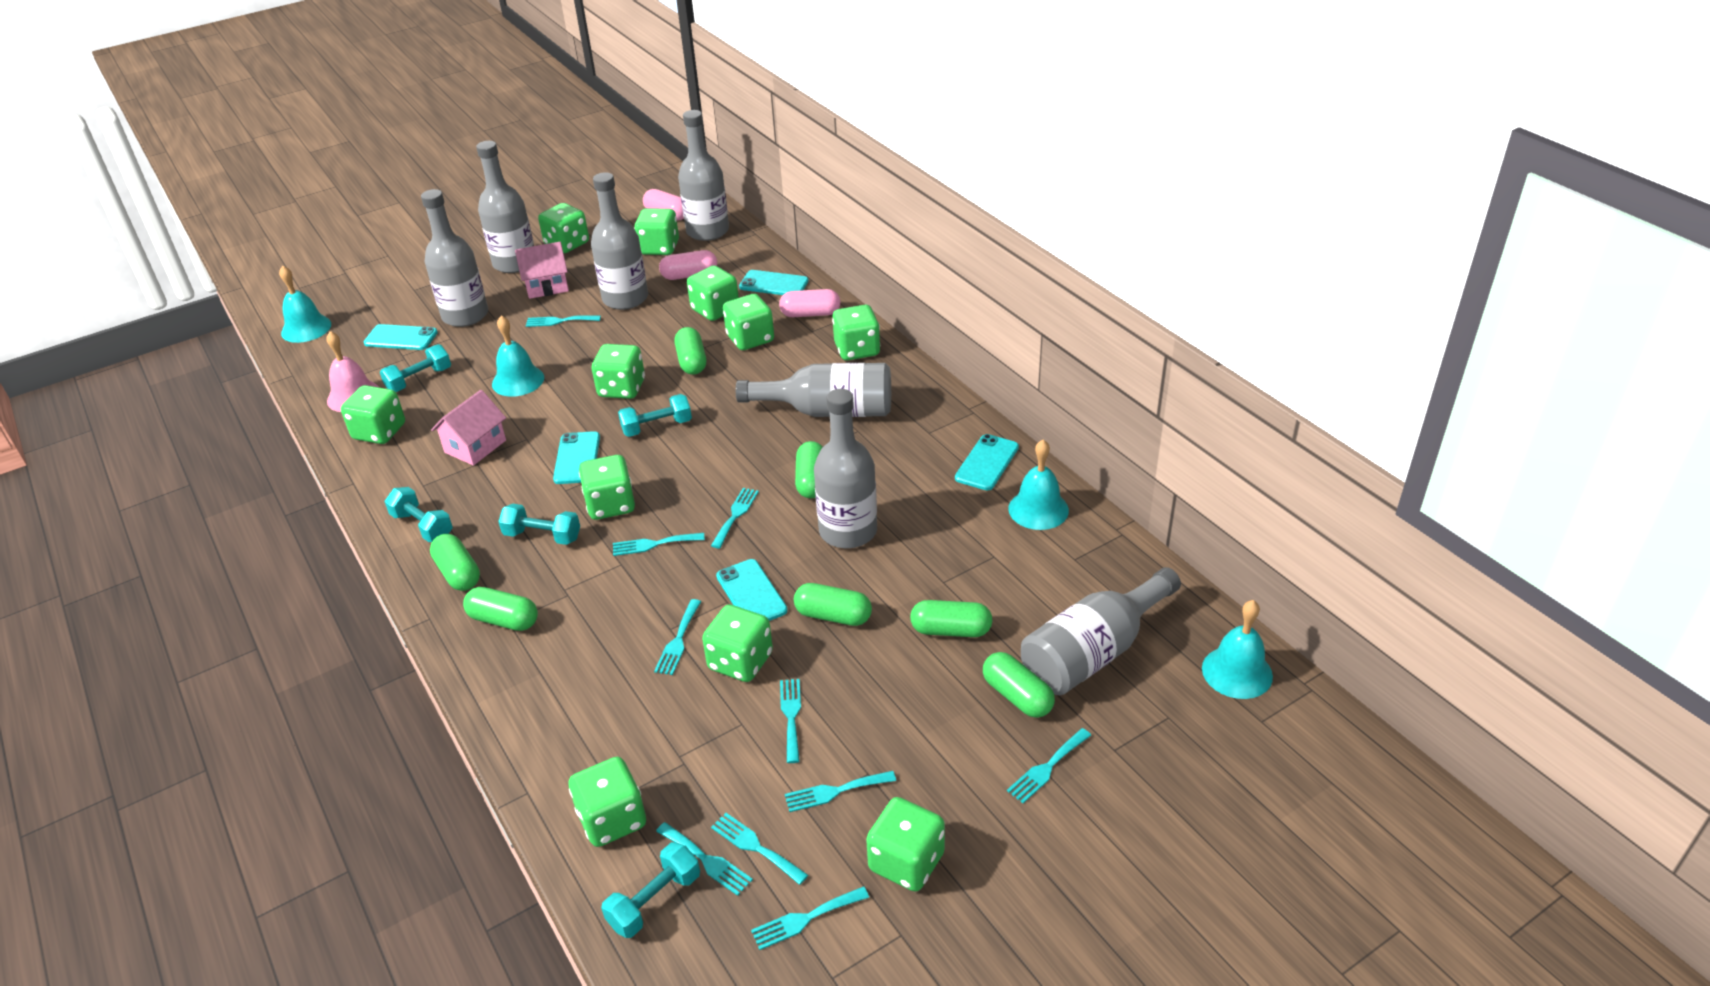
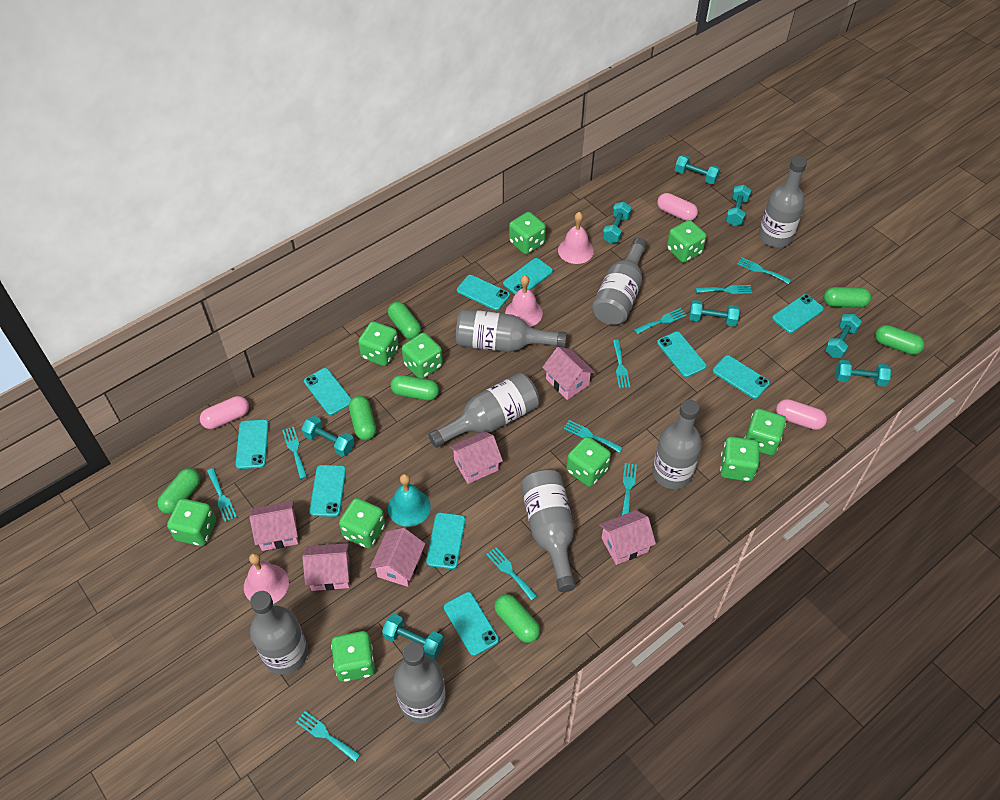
green dice: 11 -> 10
grey bottle: 7 -> 8
pink bell: 1 -> 3
pink house: 2 -> 6
turquoise bell: 4 -> 1
turquoise dumbbell: 5 -> 8
turquoise phone: 5 -> 10

